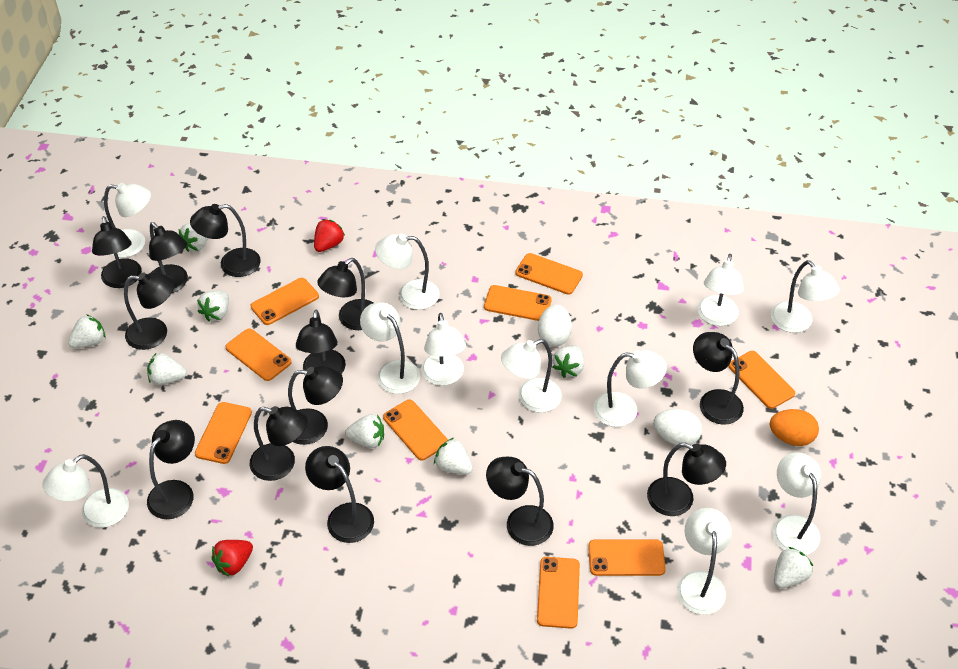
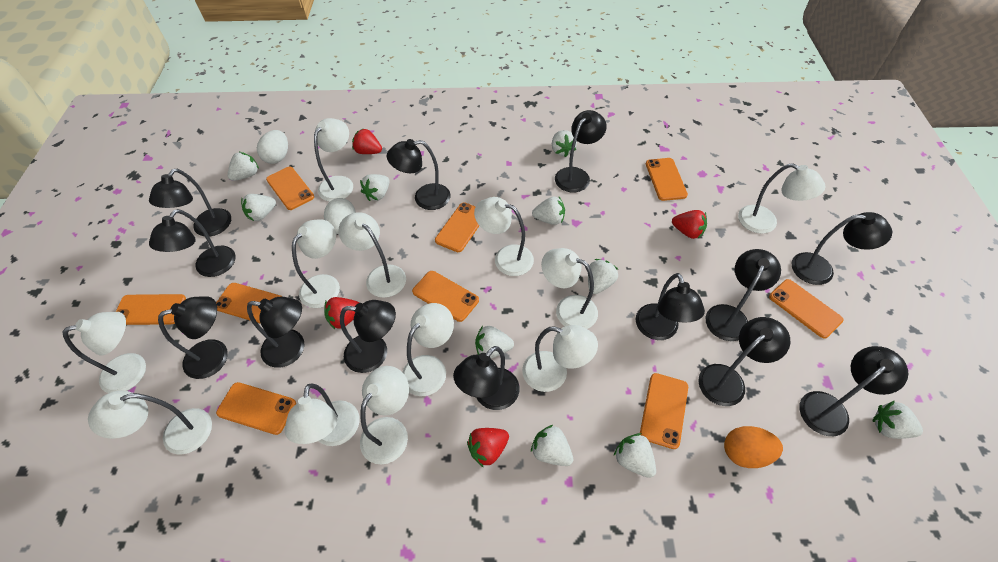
red strawberry: 2 -> 4
white lamp: 11 -> 12
white strawberry: 8 -> 10

